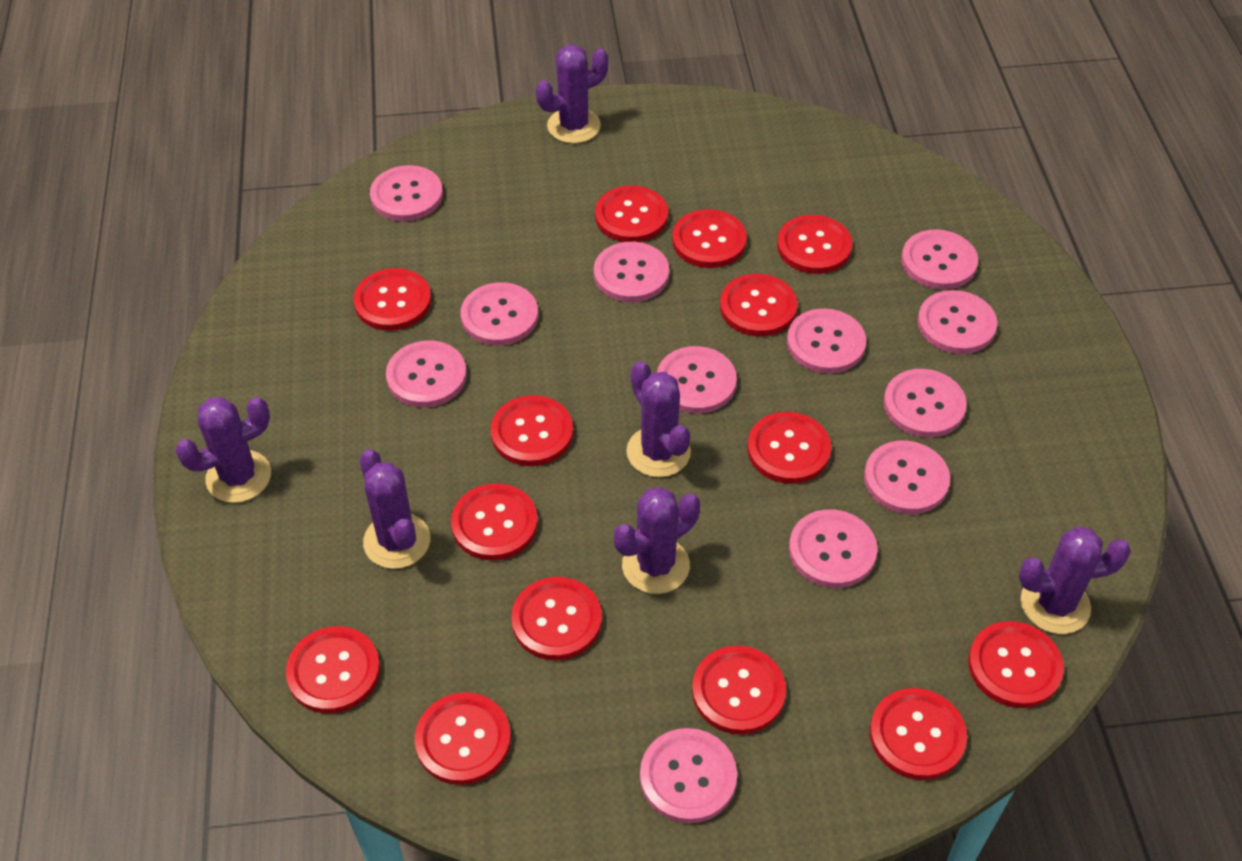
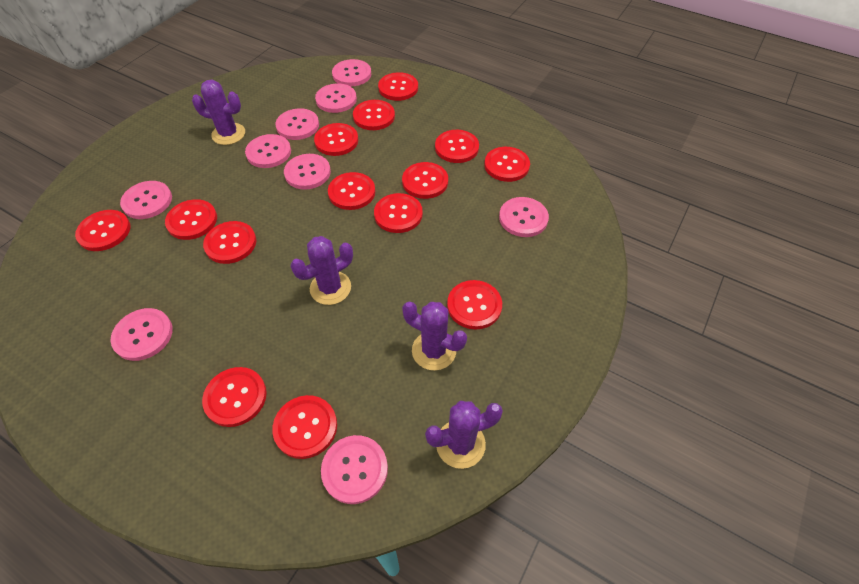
pink button: 12 -> 9
purple cactus: 6 -> 4

